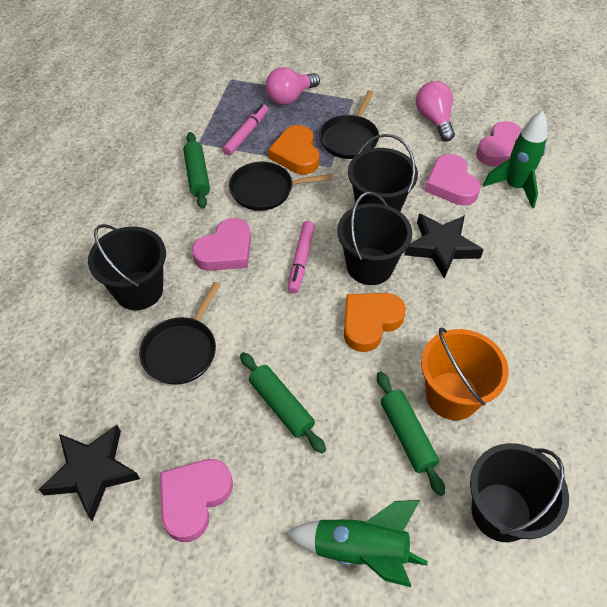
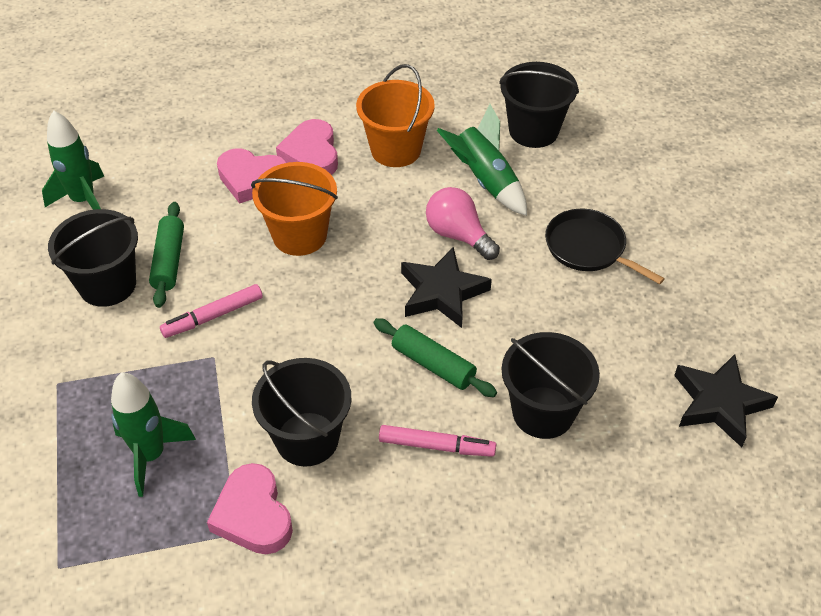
black pan: 3 -> 1
green rocket: 2 -> 3
green rolling pin: 3 -> 2
orange bucket: 1 -> 2
orange heart: 2 -> 0
pink heart: 4 -> 3
pink light bulb: 2 -> 1

